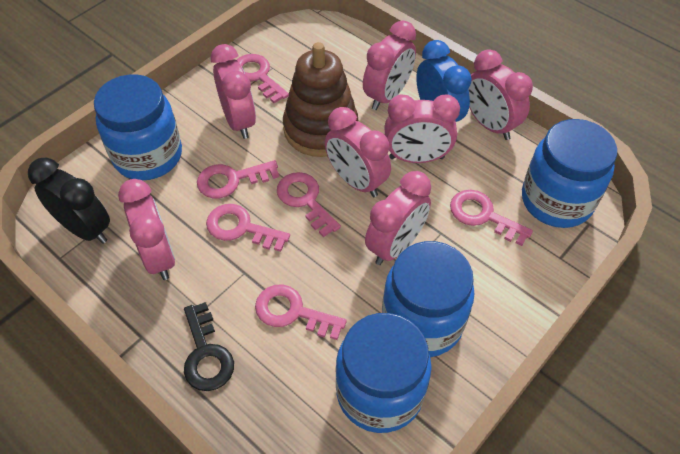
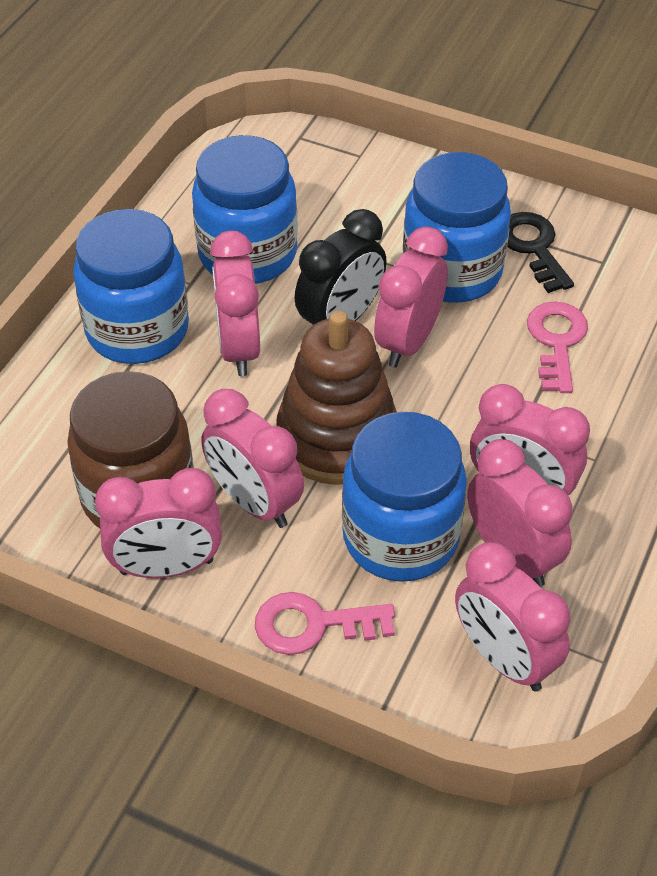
blue clock: 1 -> 0
brown jar: 0 -> 1
pink key: 6 -> 2

